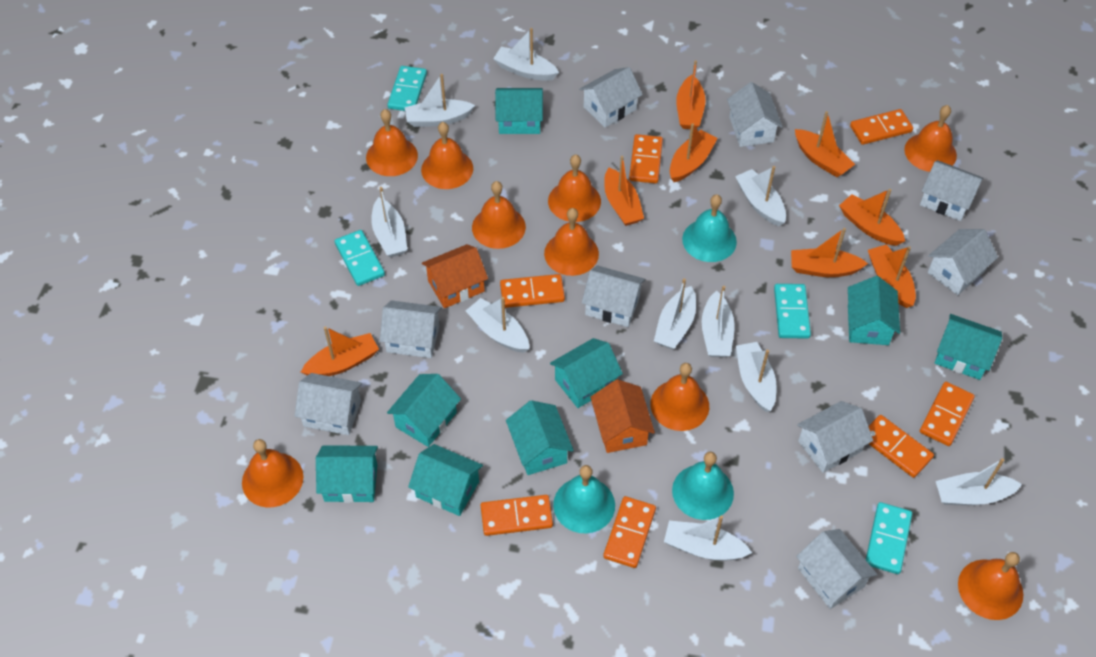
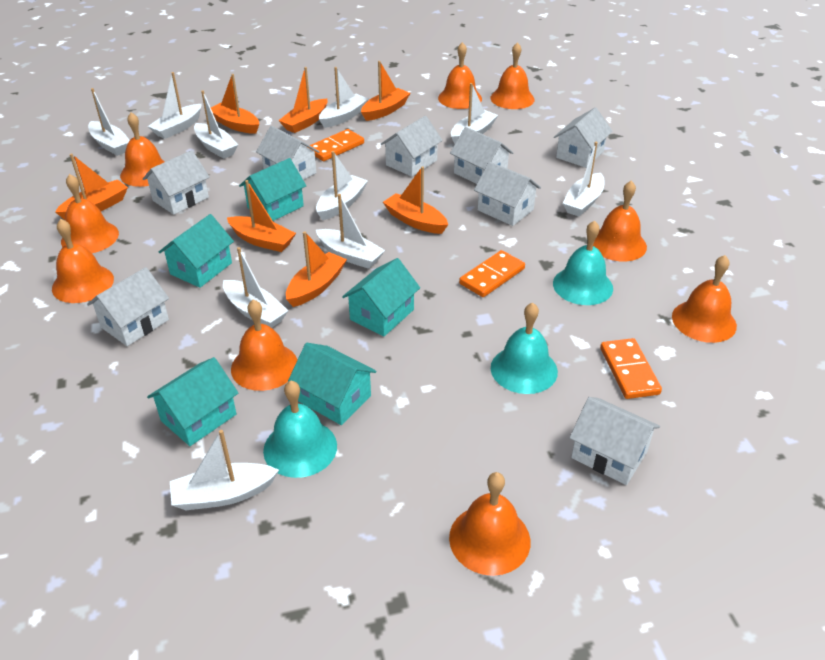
orange boat: 8 -> 7
orange domino: 7 -> 3
orange house: 2 -> 0
turquoise domino: 4 -> 0
turquoise house: 8 -> 5
white house: 9 -> 8

